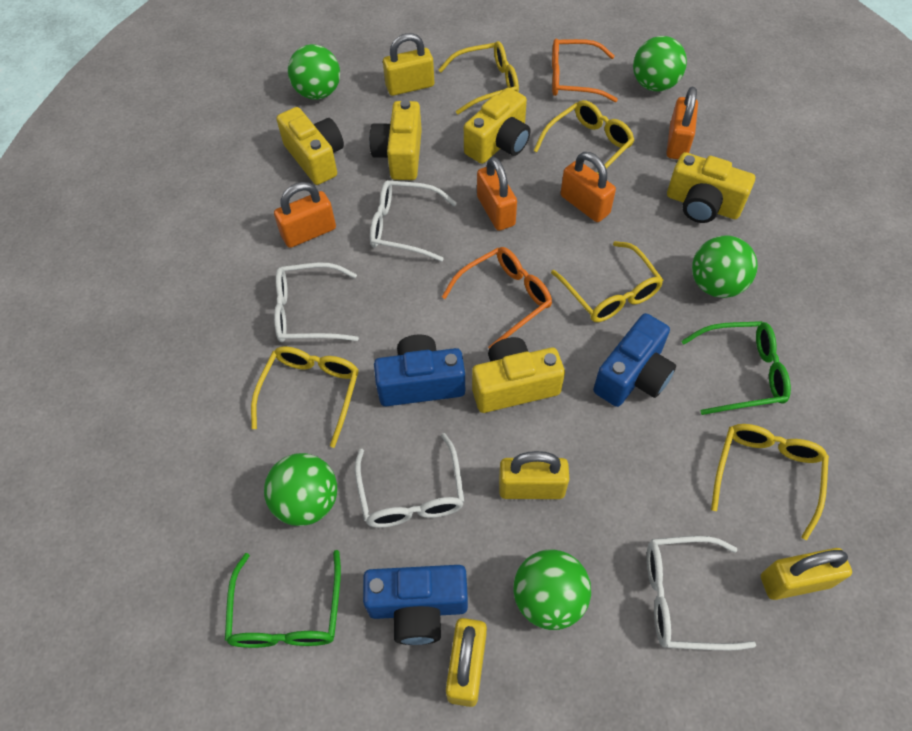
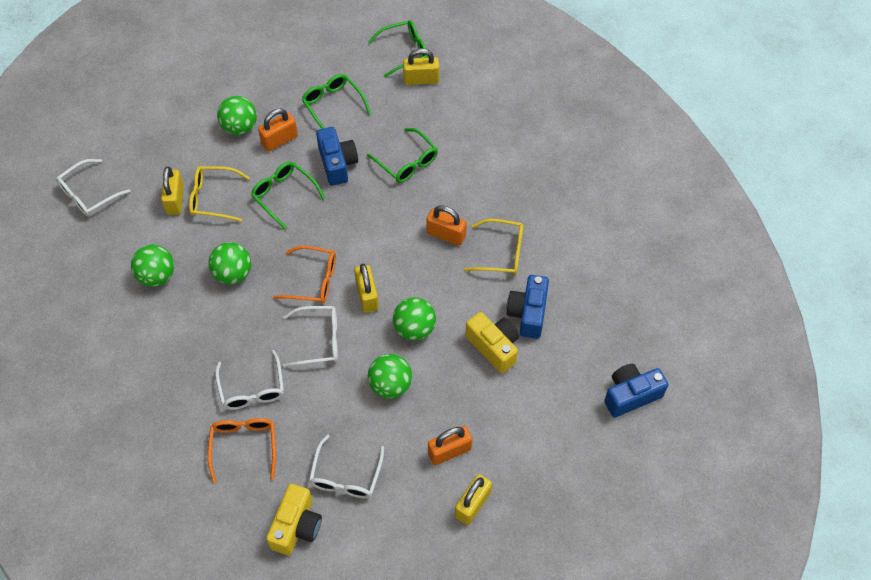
green glasses: 2 -> 4
orange padlock: 4 -> 3
yellow camera: 5 -> 2
yellow glasses: 5 -> 2

